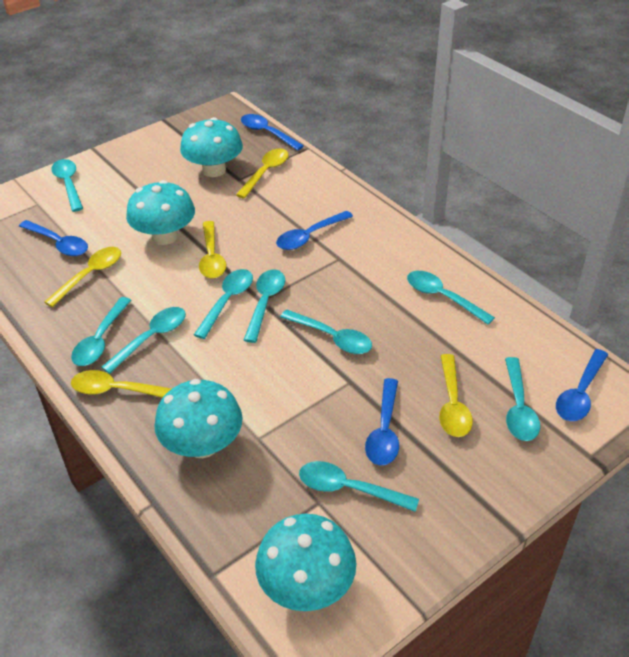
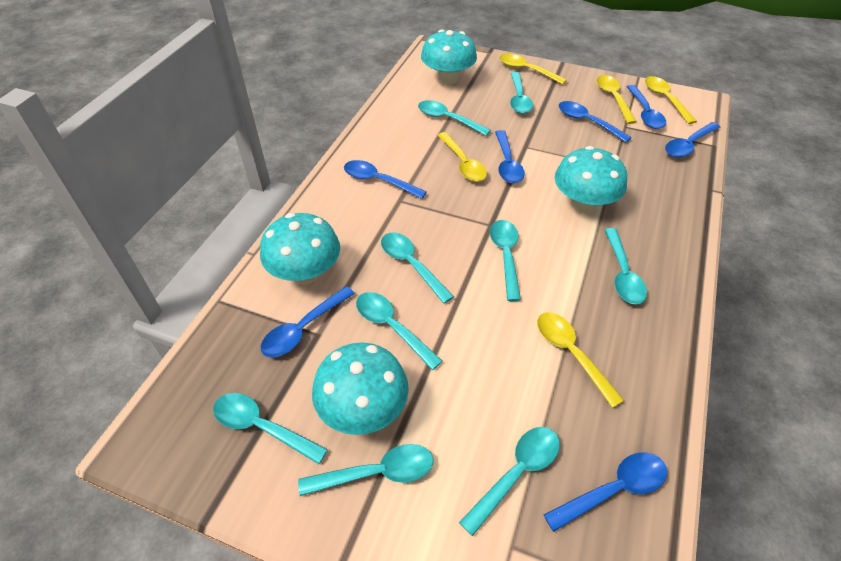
blue spoon: 5 -> 7

